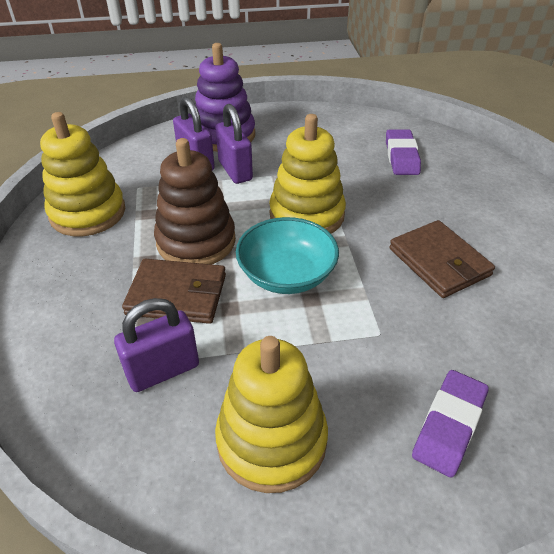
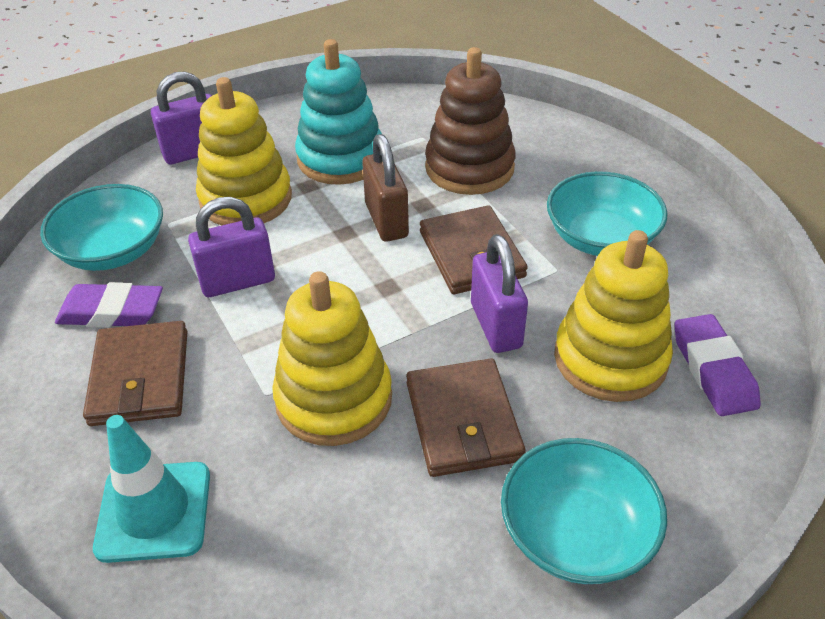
brown padlock: 0 -> 1
brown wallet: 2 -> 3
purple stacking toy: 1 -> 0
turquoise bowl: 1 -> 3
turquoise stacking toy: 0 -> 1
turquoise traffic cone: 0 -> 1

